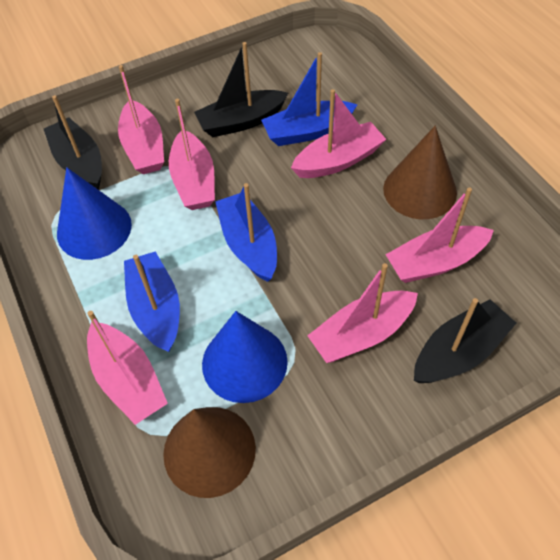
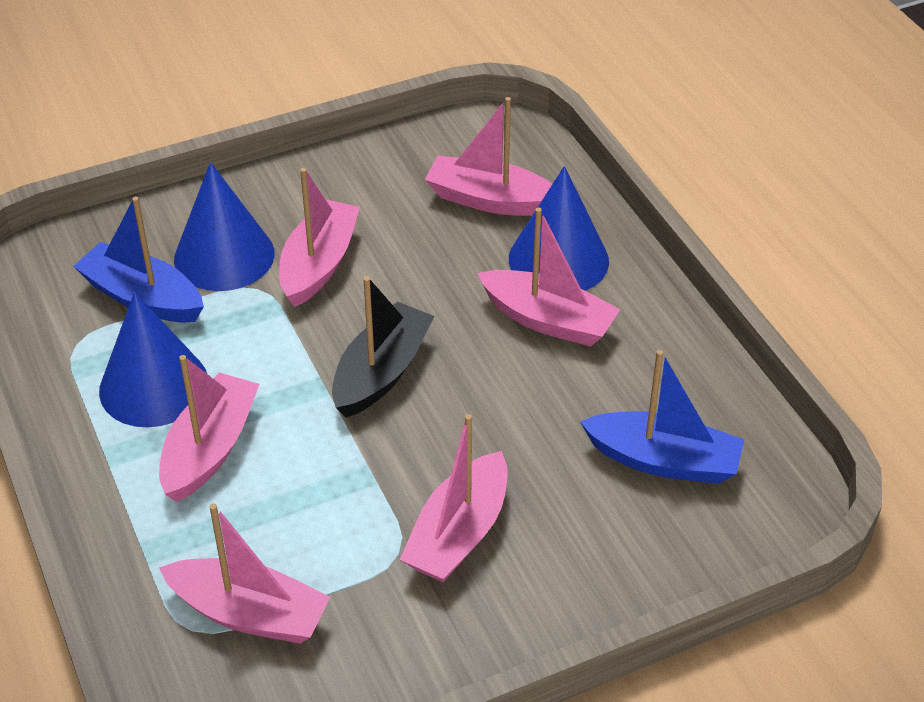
black boat: 3 -> 1
blue boat: 3 -> 2
blue cone: 2 -> 3
brown cone: 2 -> 0

